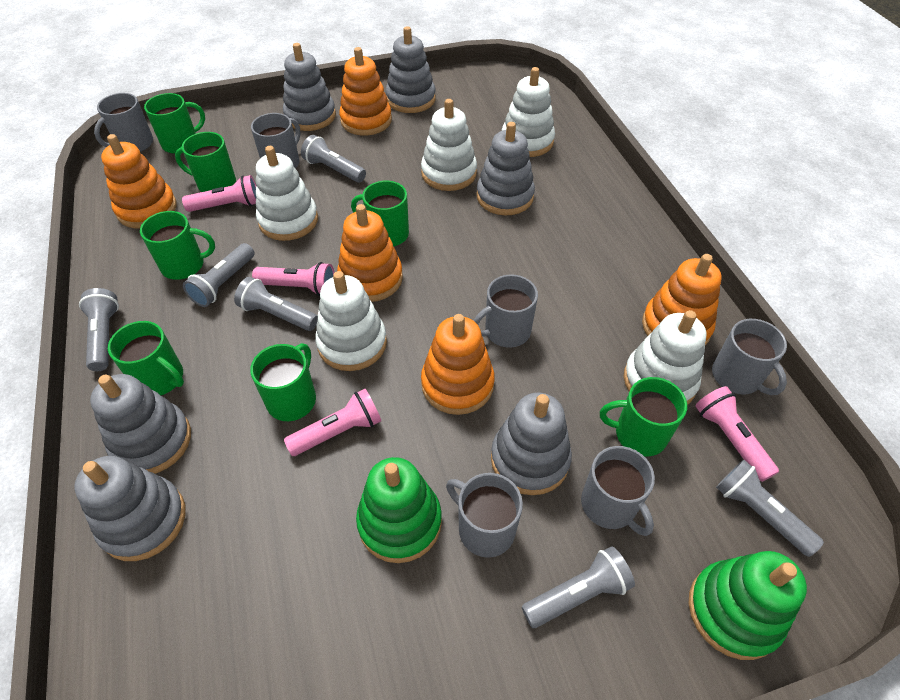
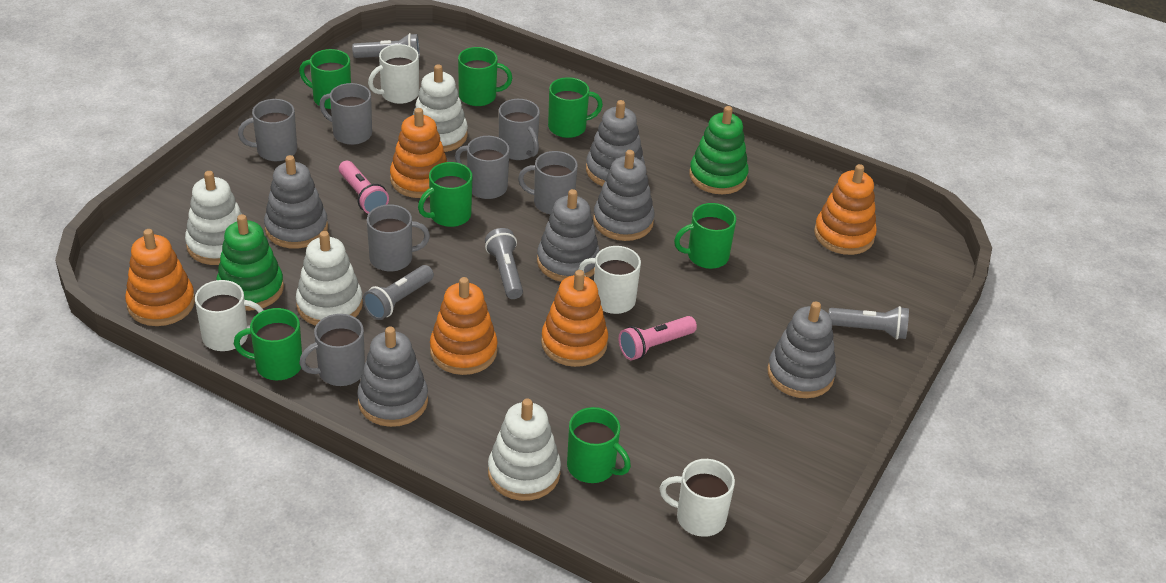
grey flashlight: 6 -> 4
grey mug: 6 -> 7
pink flashlight: 4 -> 2
white mug: 0 -> 4
white stacking toy: 5 -> 4

